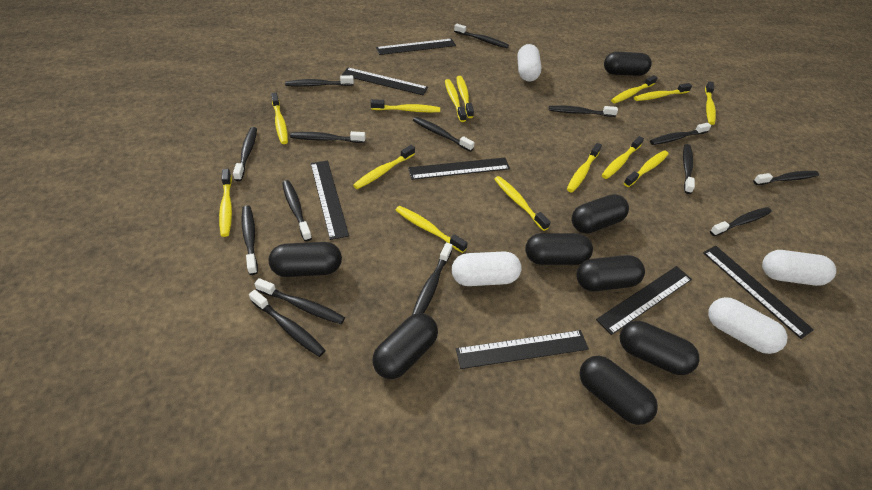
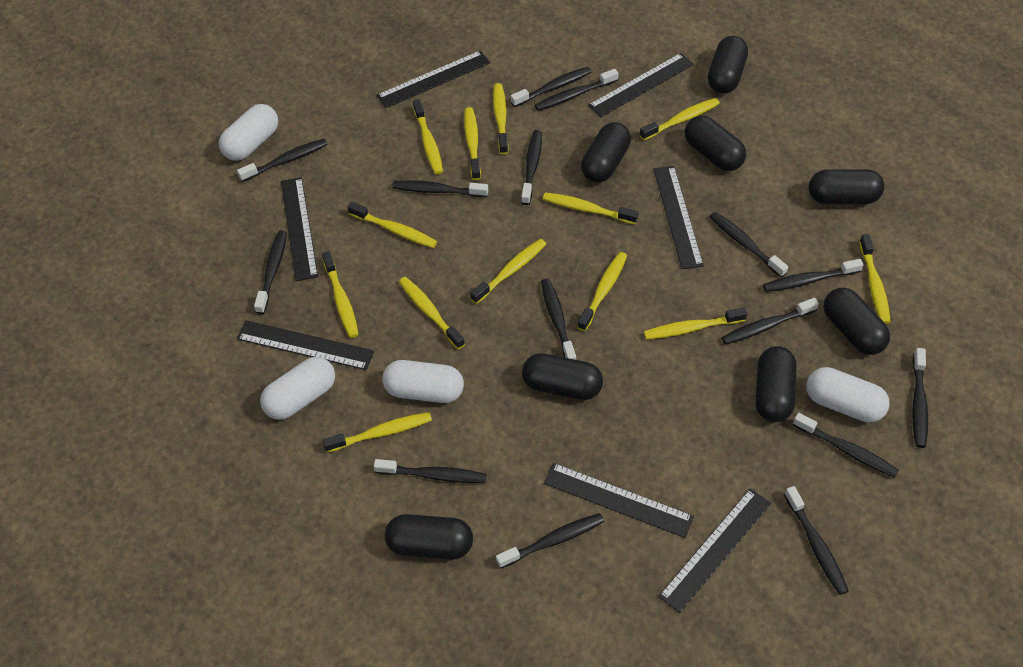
yellow toothbrush: 14 -> 13

